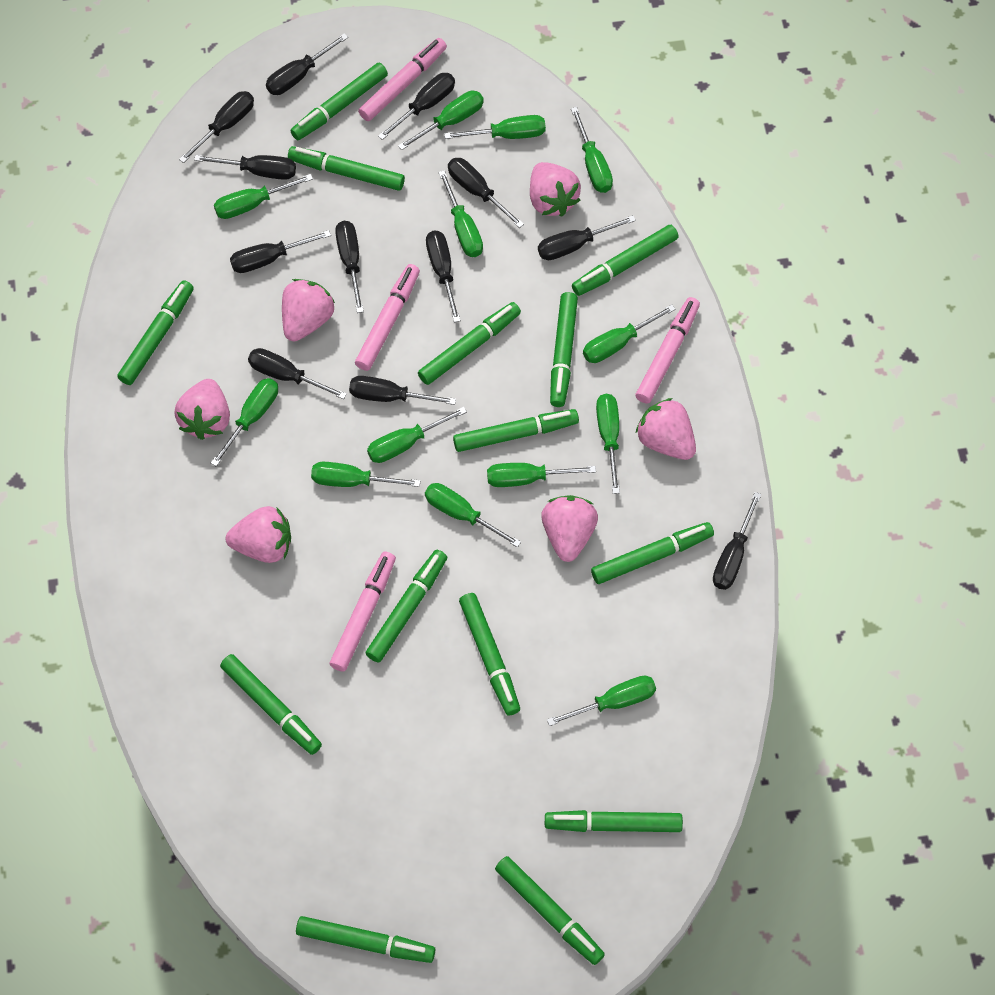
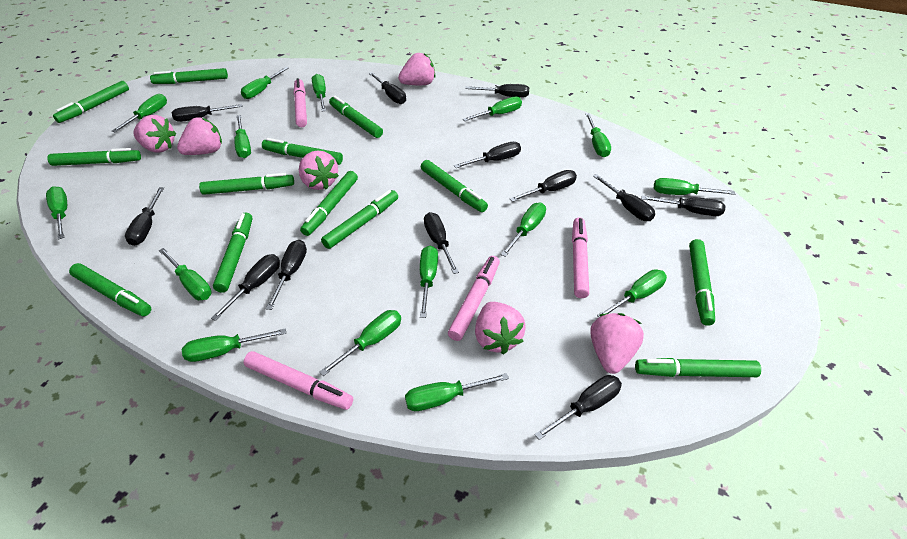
green marker: 14 -> 13
green screwdriver: 13 -> 15

